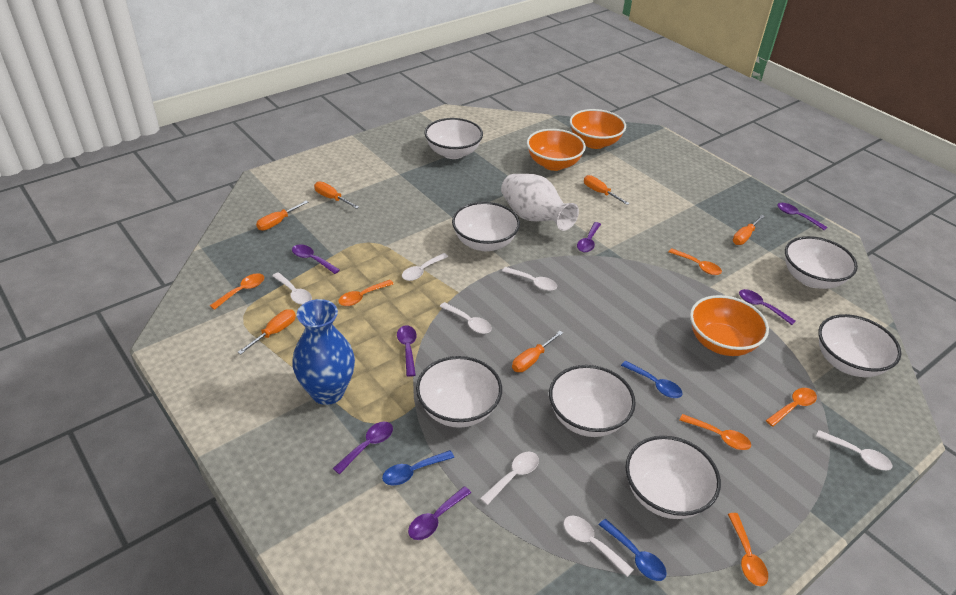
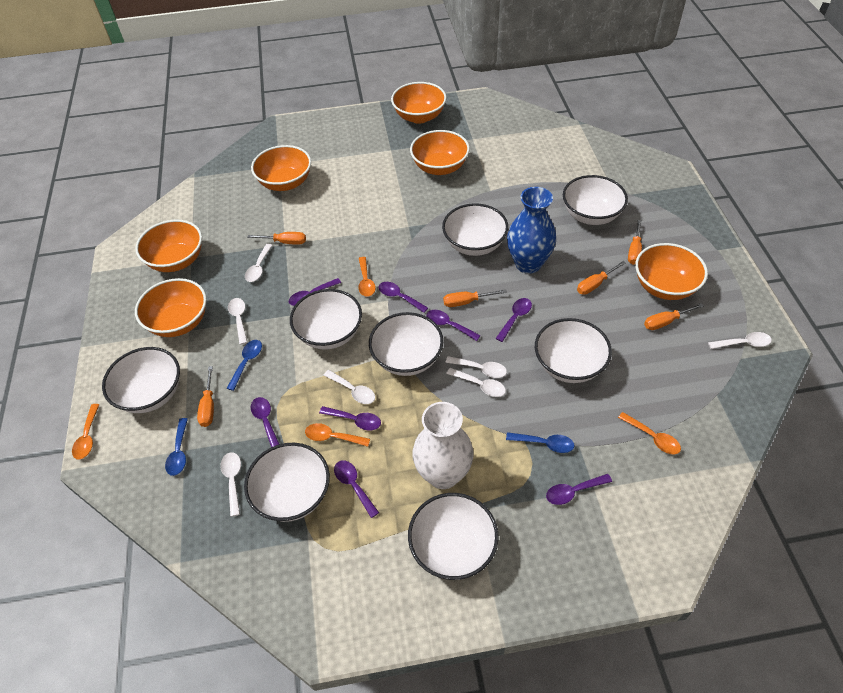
orange bowl: 3 -> 6
orange spoon: 6 -> 4
purple spoon: 7 -> 8
white bowl: 7 -> 8

